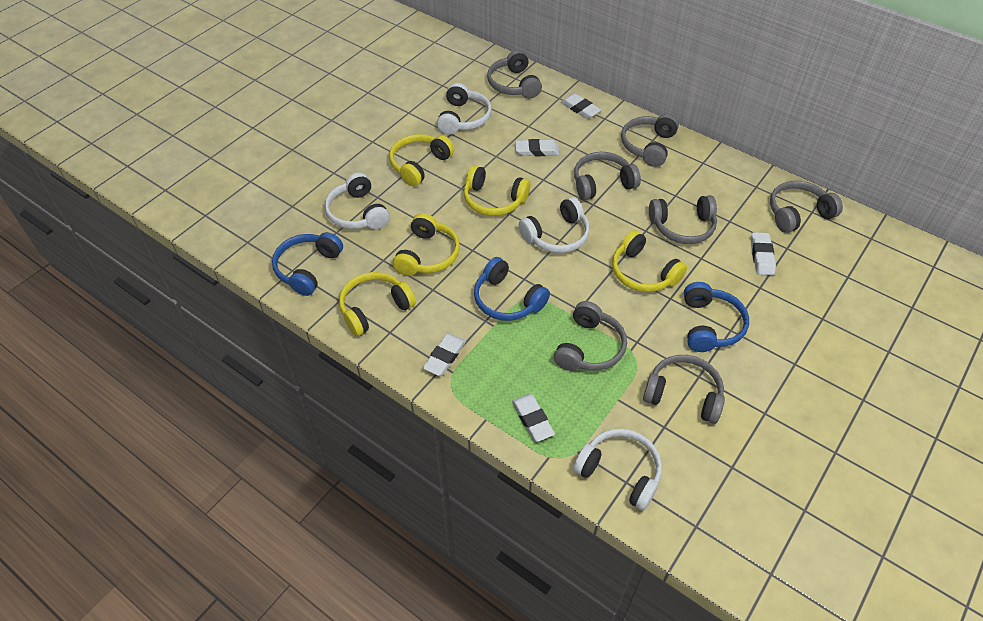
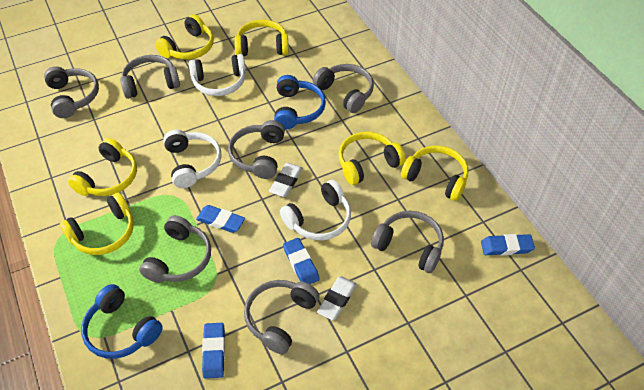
blue eraser: 0 -> 4
blue headphones: 3 -> 2
white eraser: 5 -> 2
white headphones: 4 -> 3
yellow headphones: 5 -> 6

